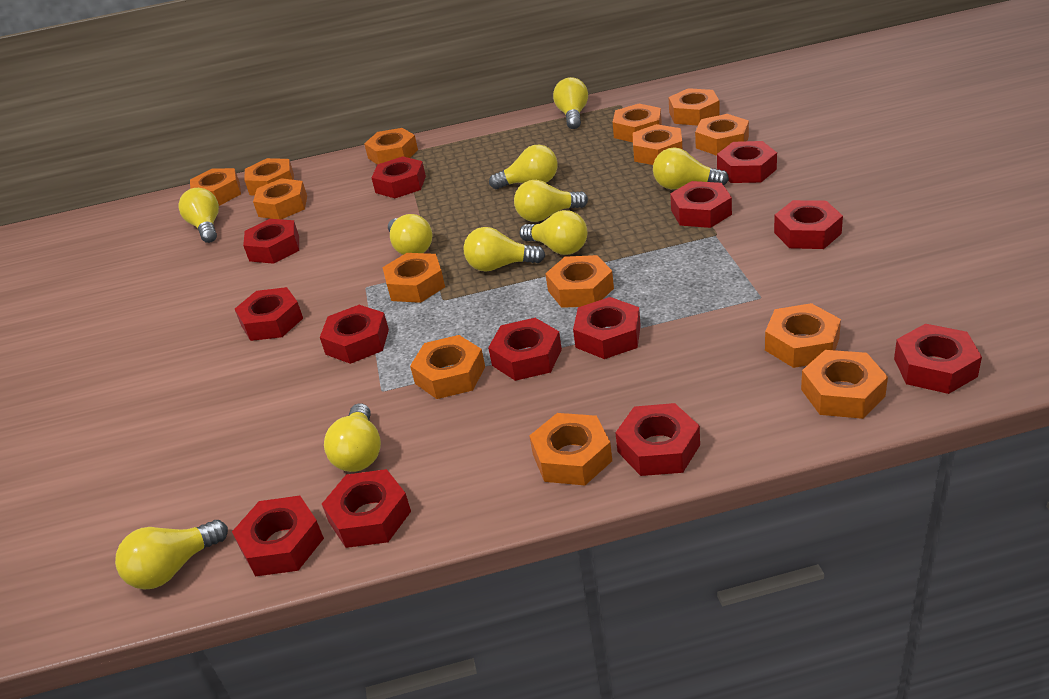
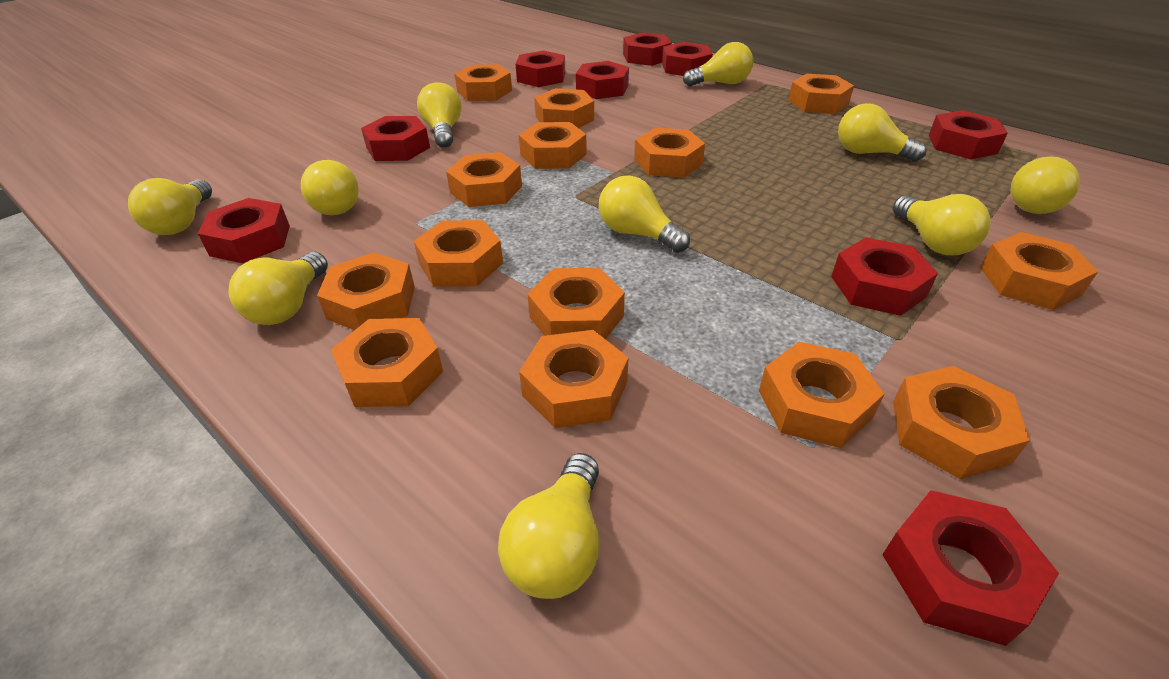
red nut: 13 -> 9

